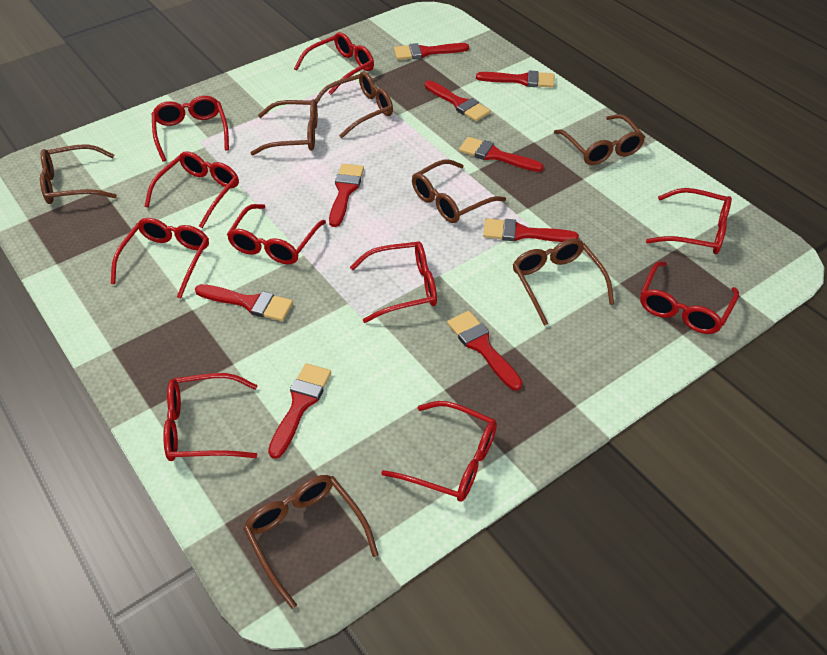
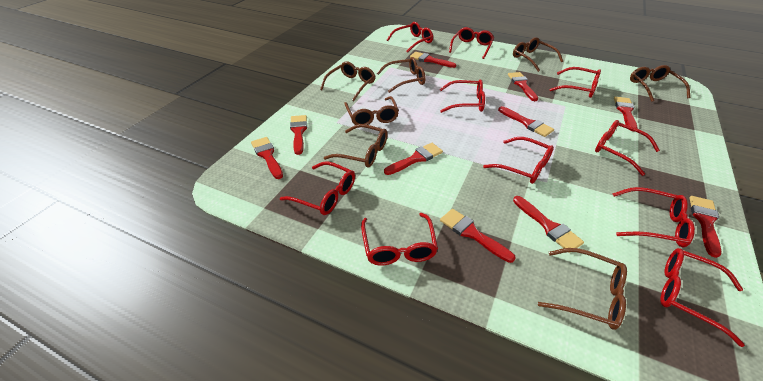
red brush: 9 -> 10

